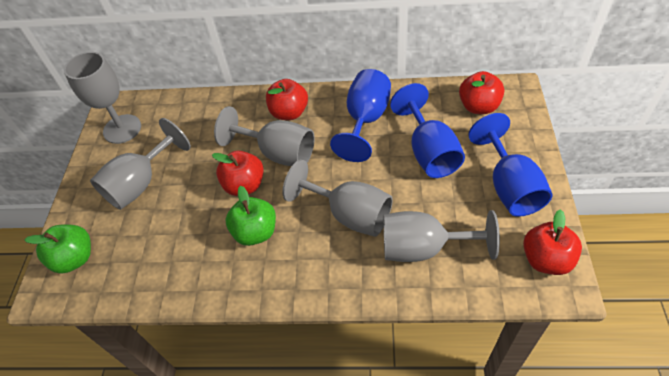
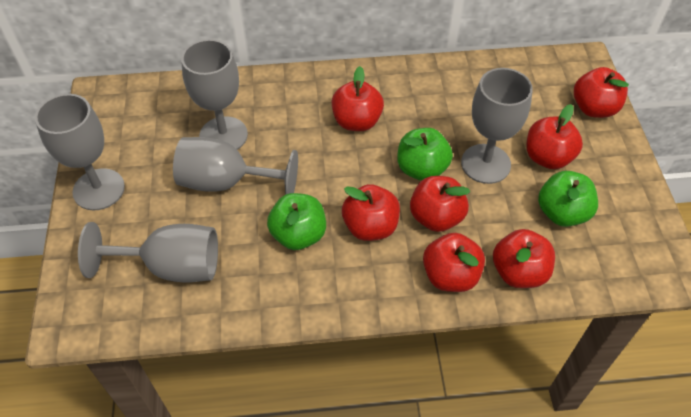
blue goblet: 3 -> 0
green apple: 2 -> 3
red apple: 4 -> 7

